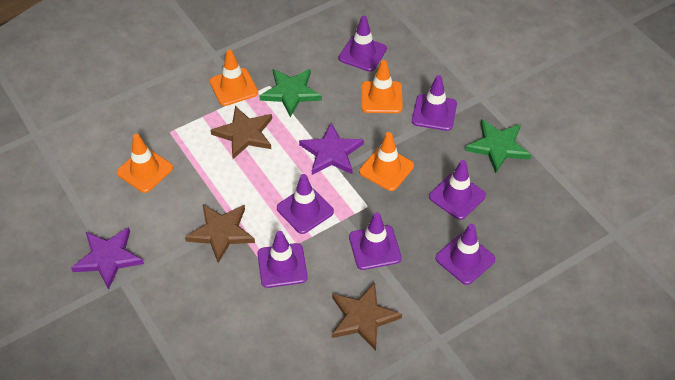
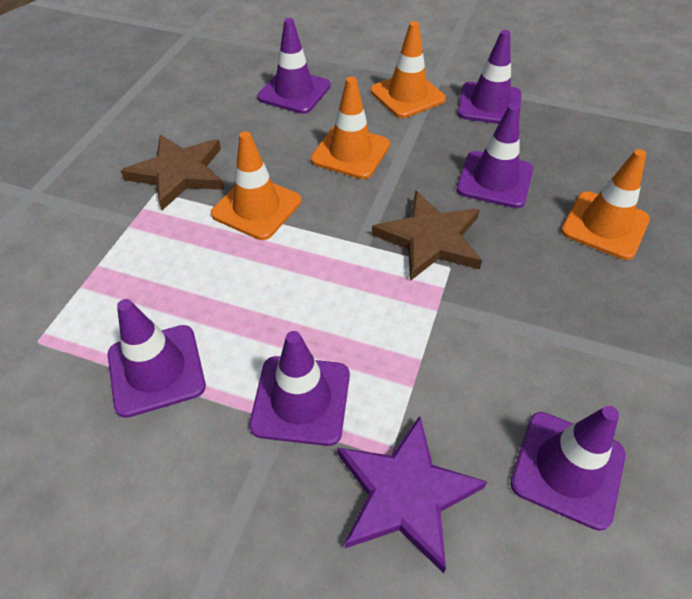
brown star: 3 -> 2
green star: 2 -> 0
purple star: 2 -> 1
purple traffic cone: 7 -> 6

